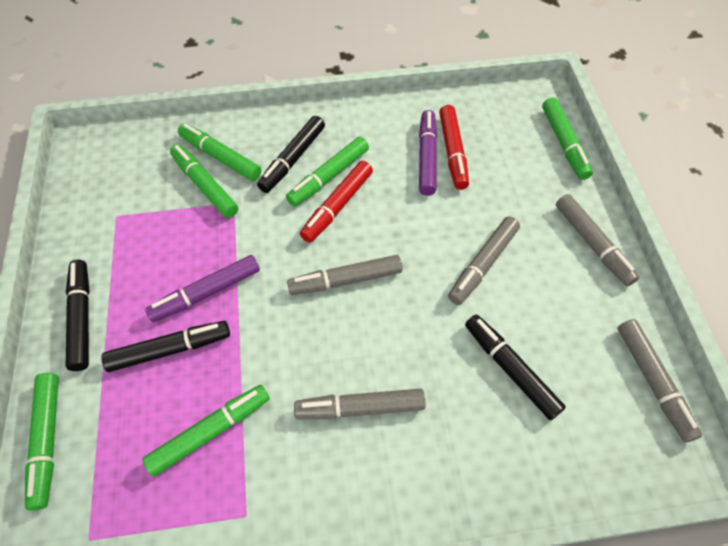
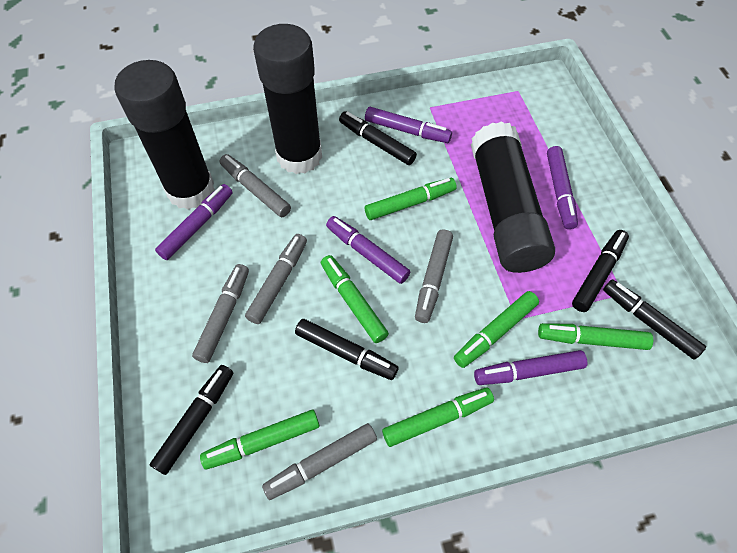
black glue stick: 0 -> 3
black marker: 4 -> 5
purple marker: 2 -> 5
red marker: 2 -> 0

